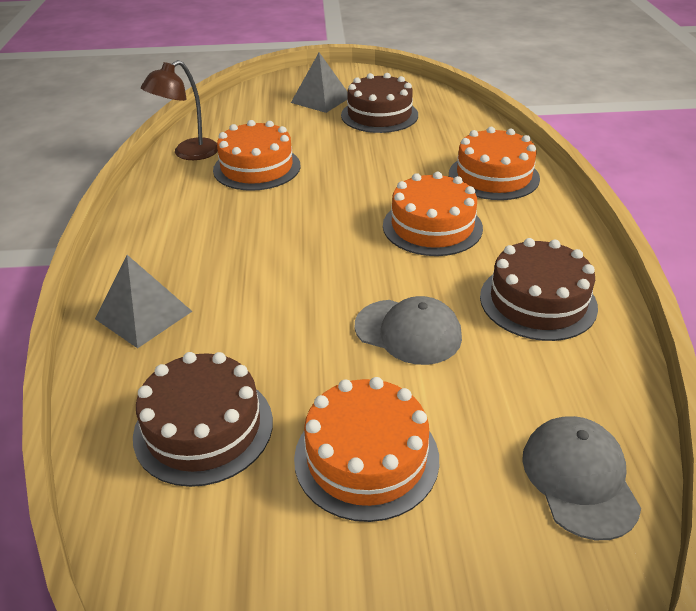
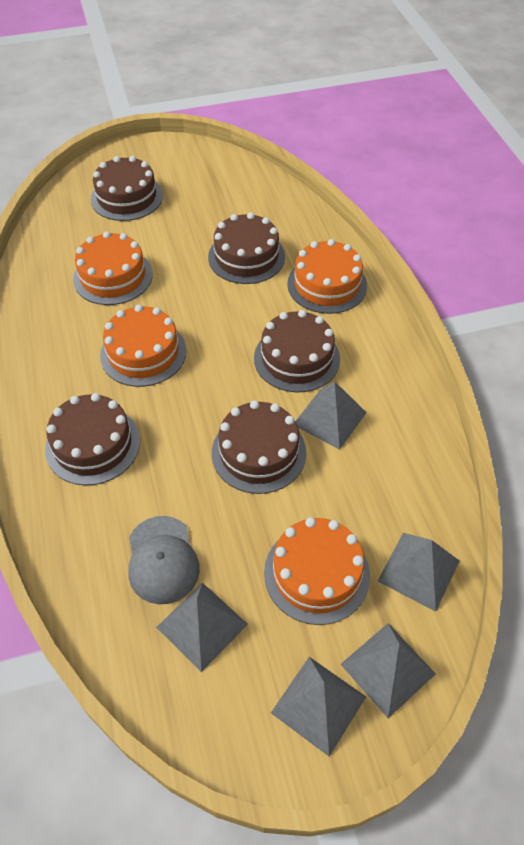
brown cake: 3 -> 5
brown lamp: 1 -> 0
grey cap: 2 -> 1
grey pyramid: 2 -> 5

